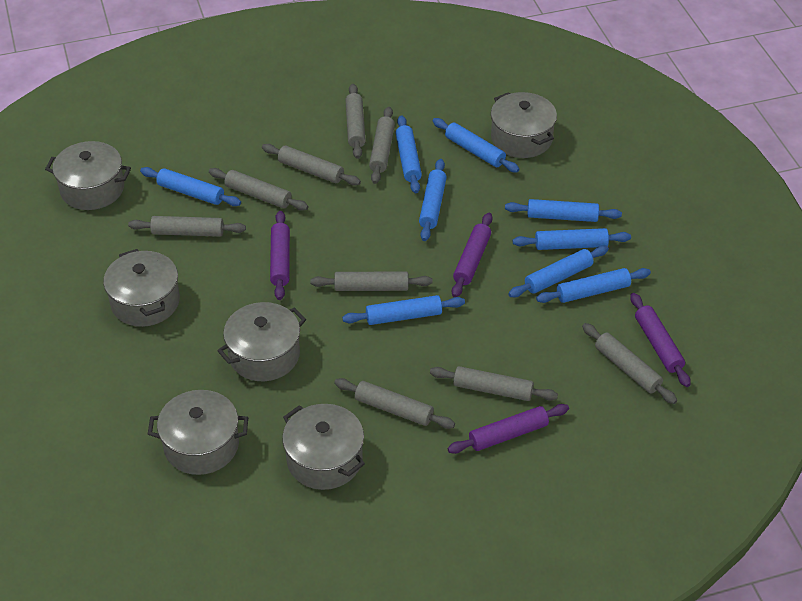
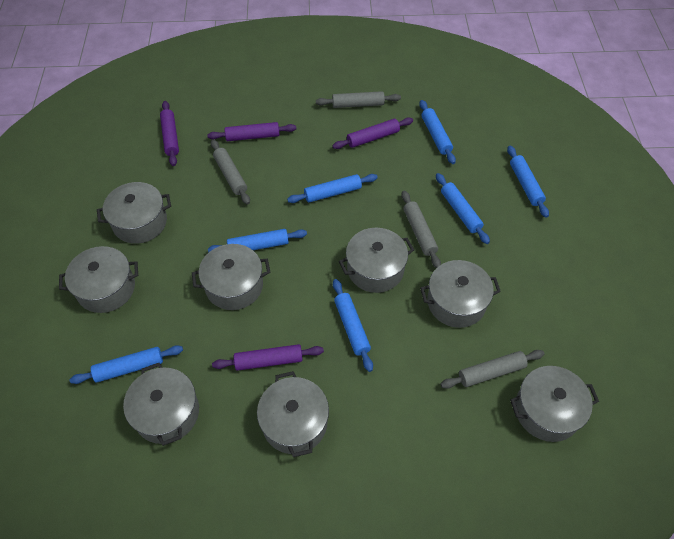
blue rolling pin: 9 -> 7
grey pot: 6 -> 8
grey rolling pin: 9 -> 4

